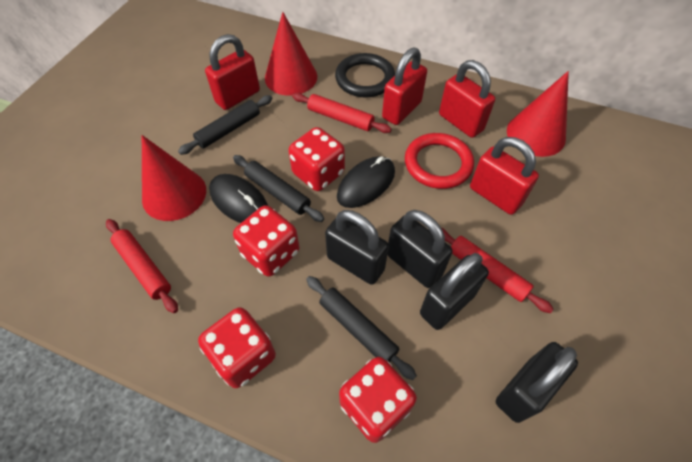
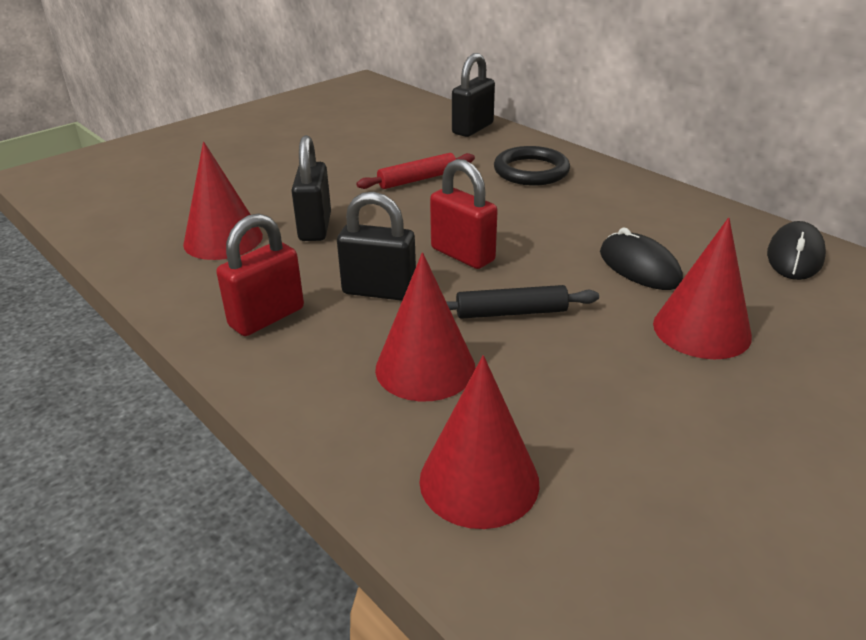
black padlock: 4 -> 3
black rolling pin: 3 -> 1
red cone: 3 -> 4
red dice: 4 -> 0
red padlock: 4 -> 2
red ring: 1 -> 0
red rolling pin: 3 -> 1

